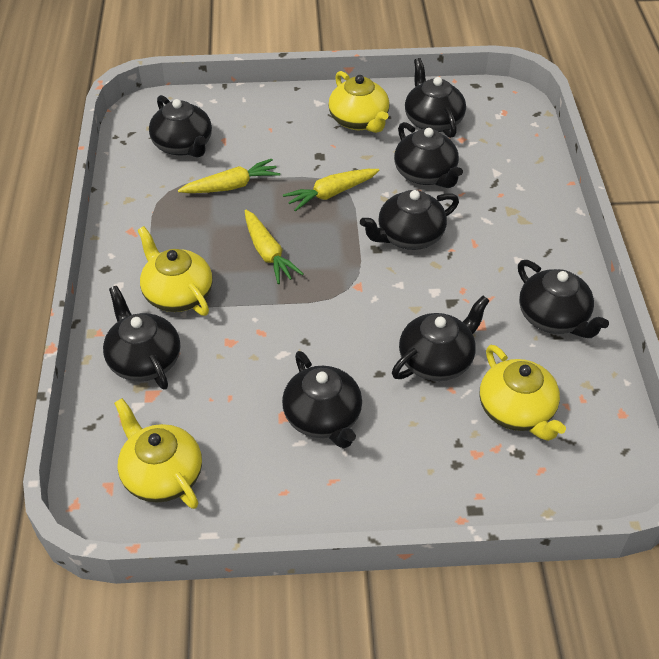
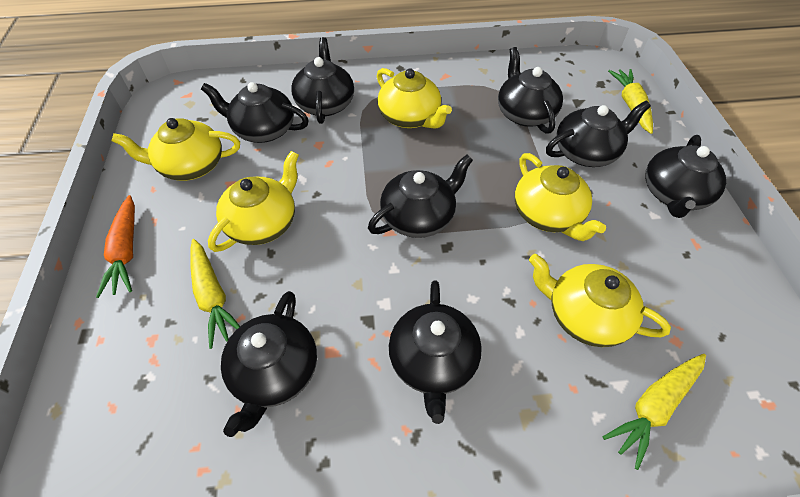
orange carrot: 0 -> 1
yellow teapot: 4 -> 5

